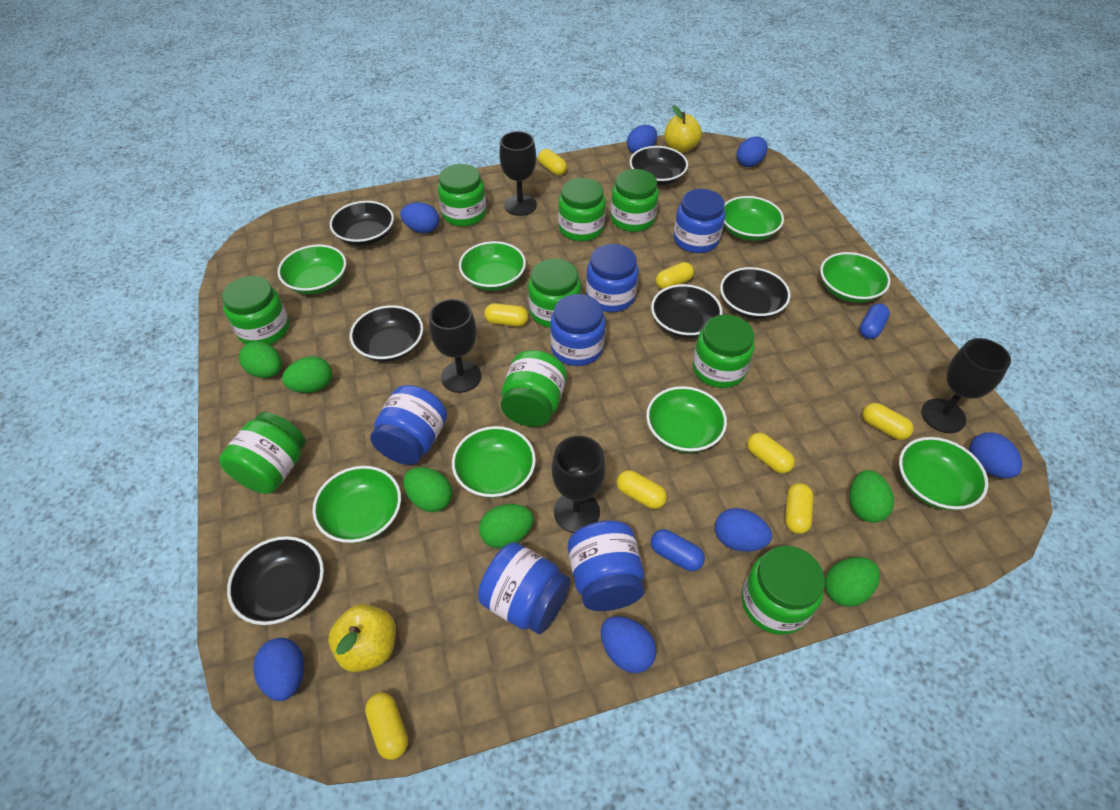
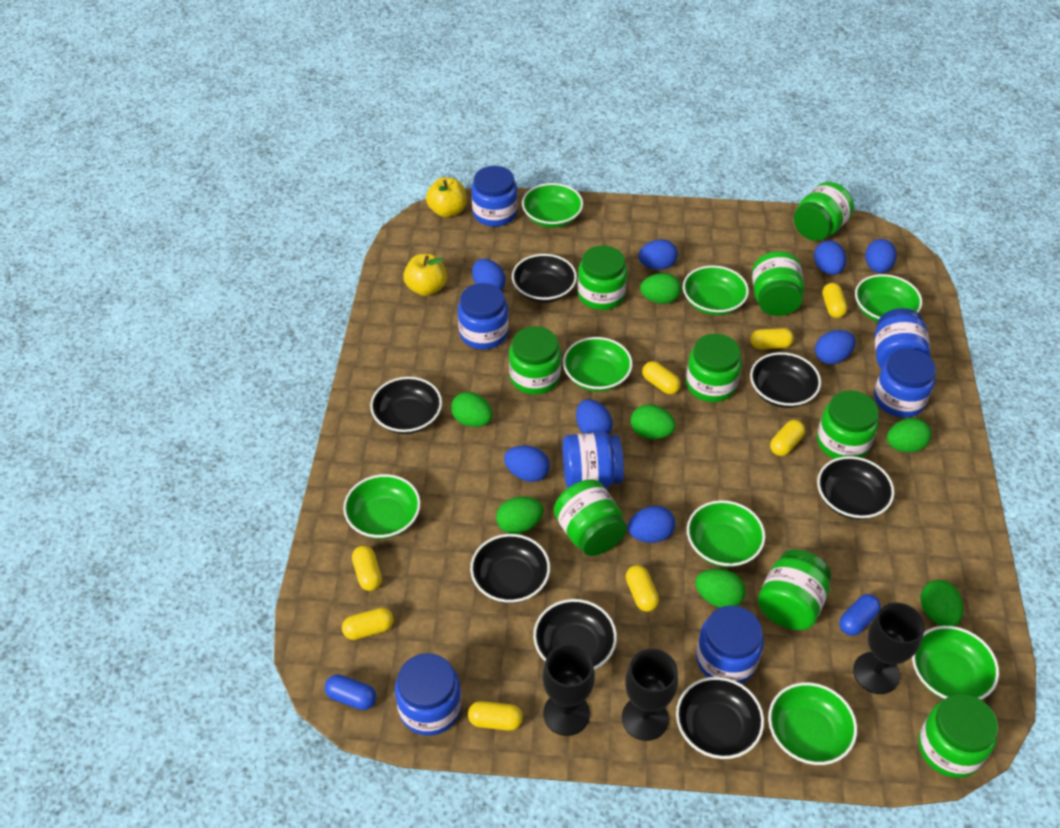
black bowl: 6 -> 7
black goblet: 4 -> 3
blue egg: 7 -> 8
blue jar: 6 -> 7
green egg: 6 -> 7

